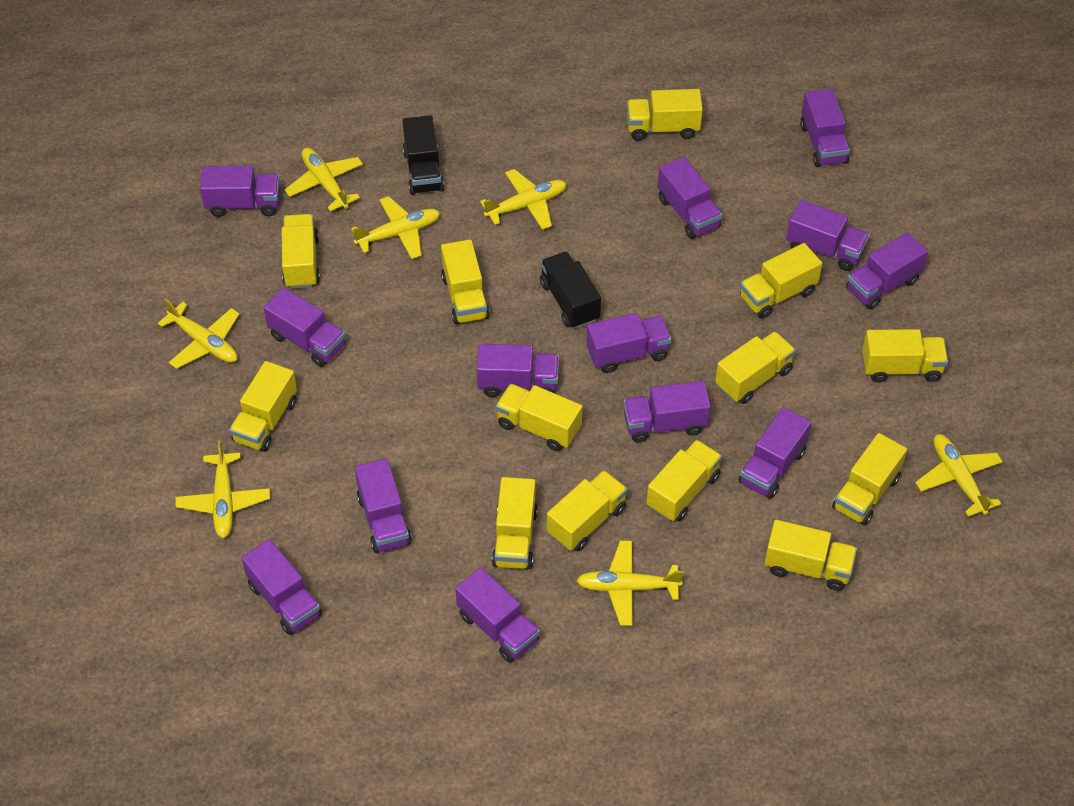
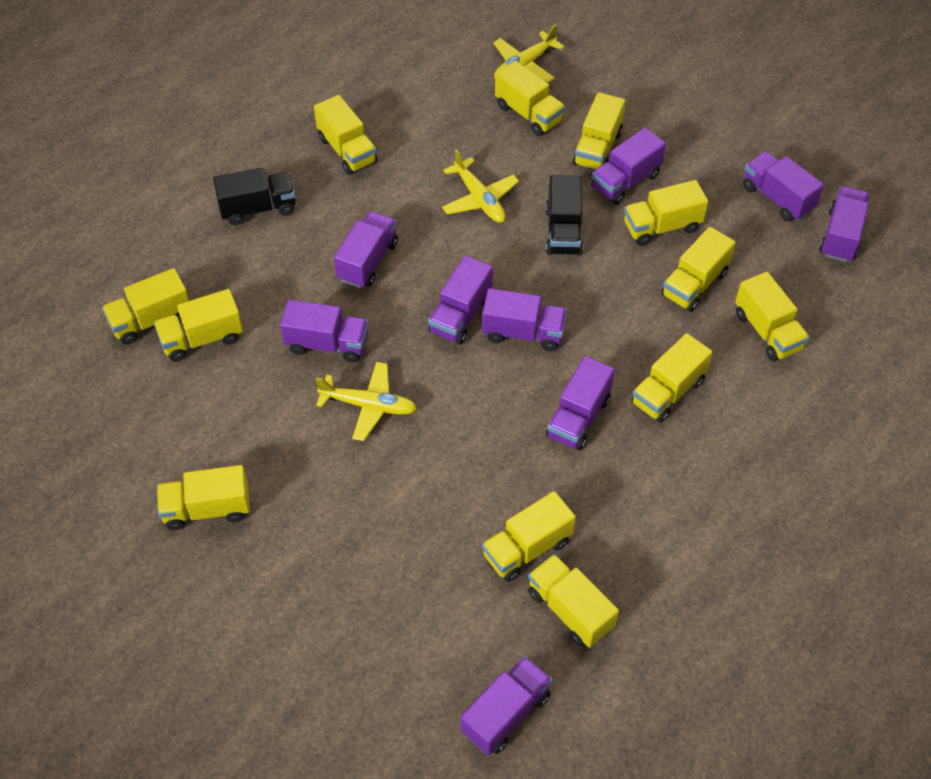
purple truck: 13 -> 9
yellow plane: 7 -> 3
yellow truck: 13 -> 12

